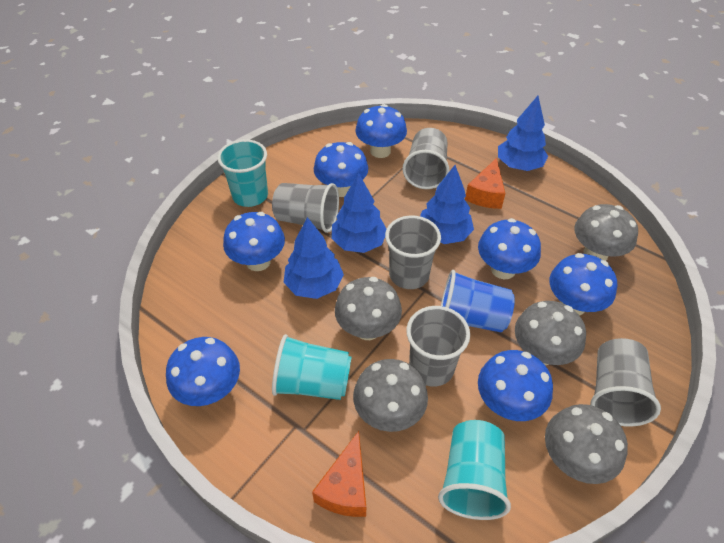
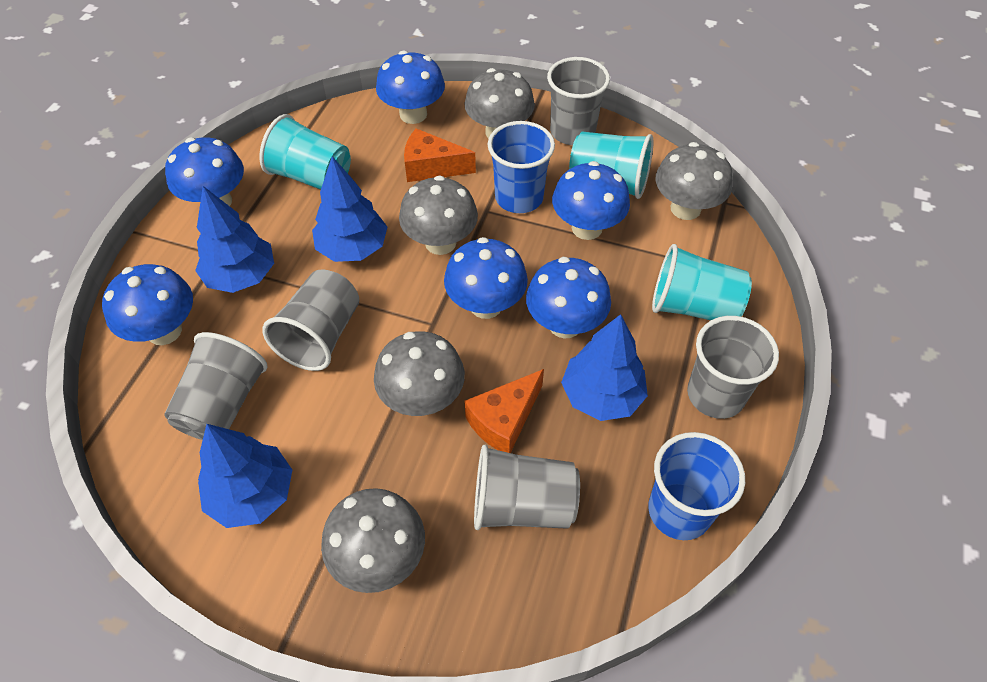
blue cup: 1 -> 2
blue mushroom: 7 -> 6

